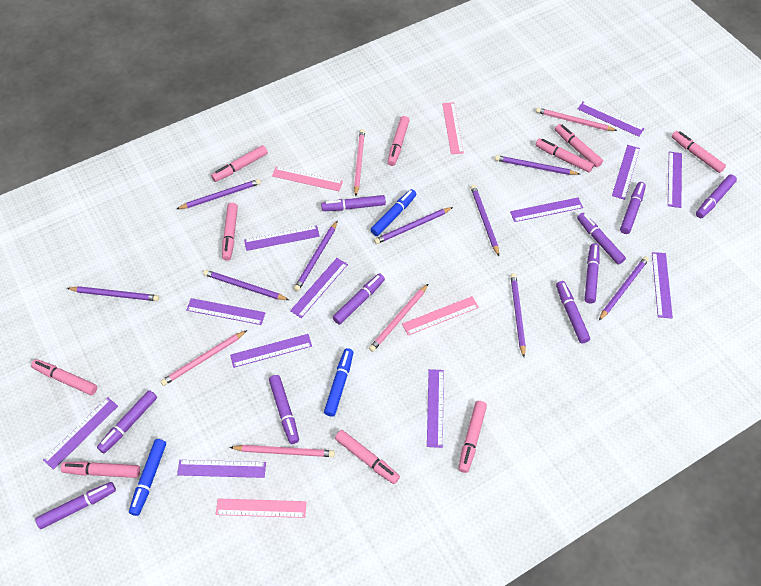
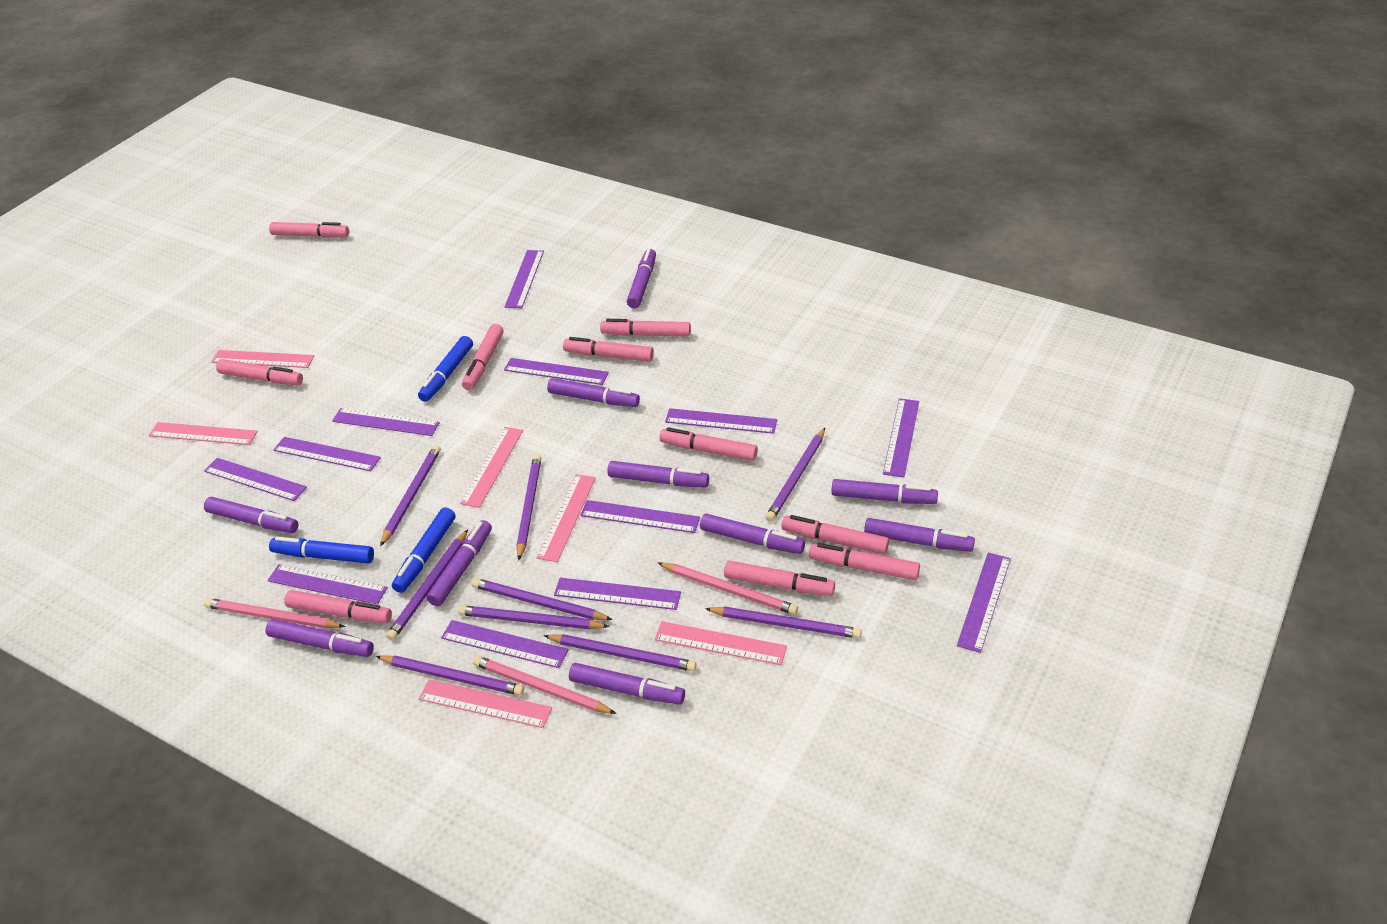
pink pencil: 5 -> 3
pink ruler: 4 -> 6

